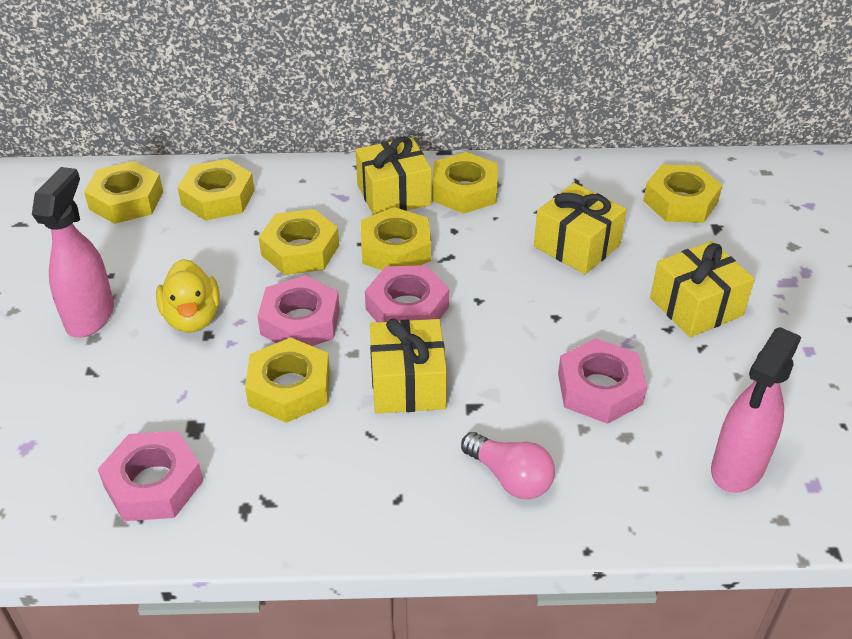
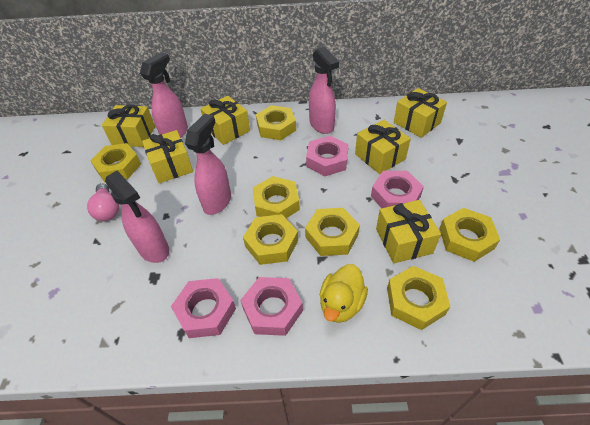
pink spray bottle: 2 -> 4
yellow gift: 4 -> 6

